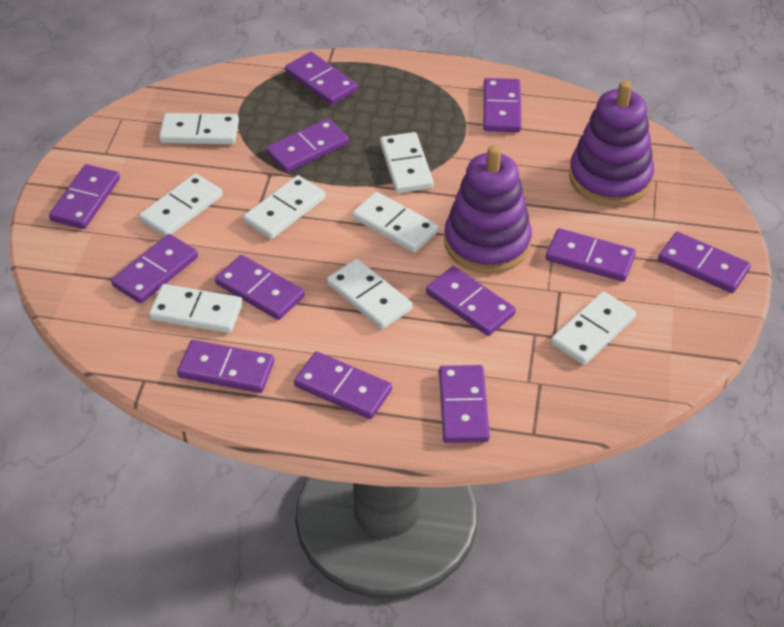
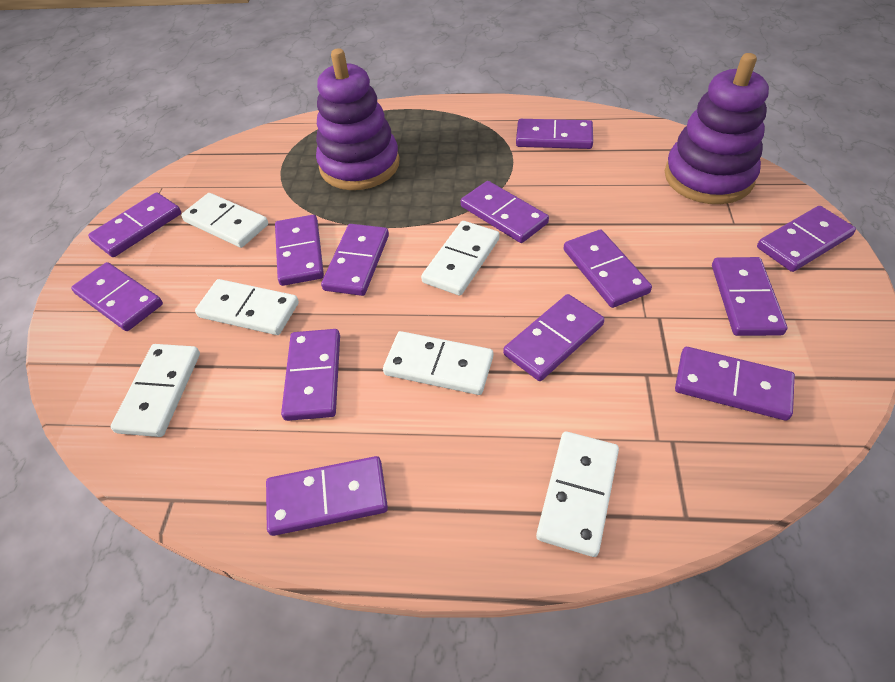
purple domino: 12 -> 13
white domino: 8 -> 6

